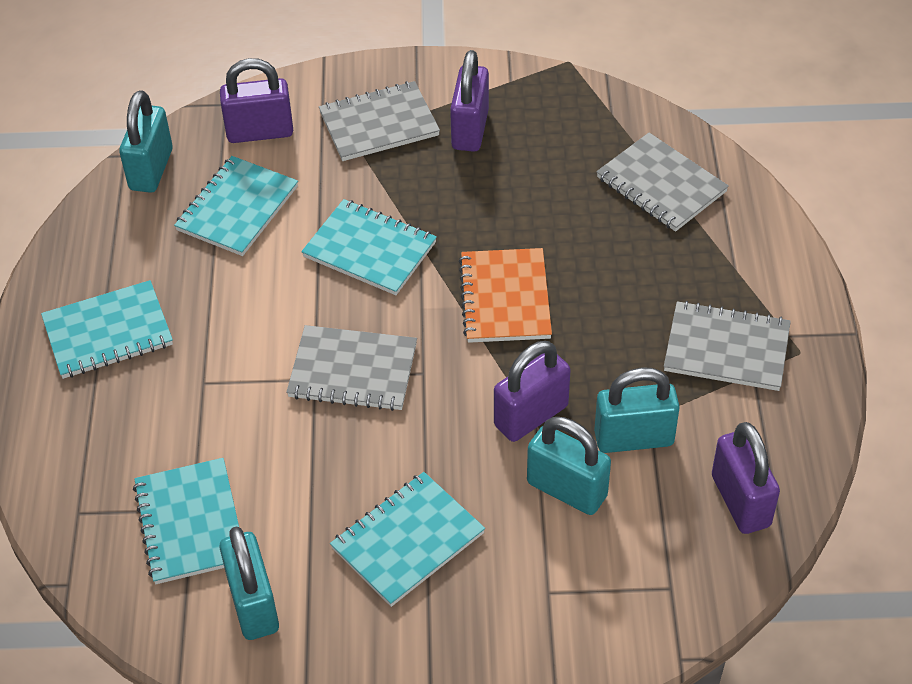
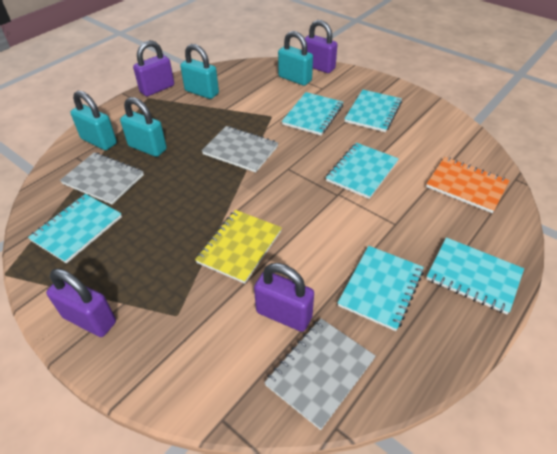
grey notebook: 4 -> 3
turquoise notebook: 5 -> 6
yellow notebook: 0 -> 1

